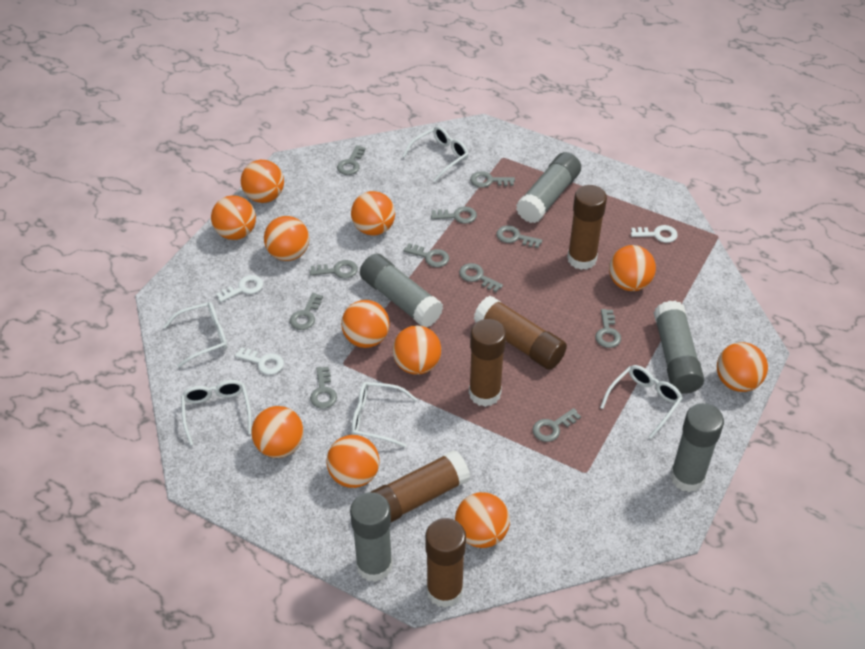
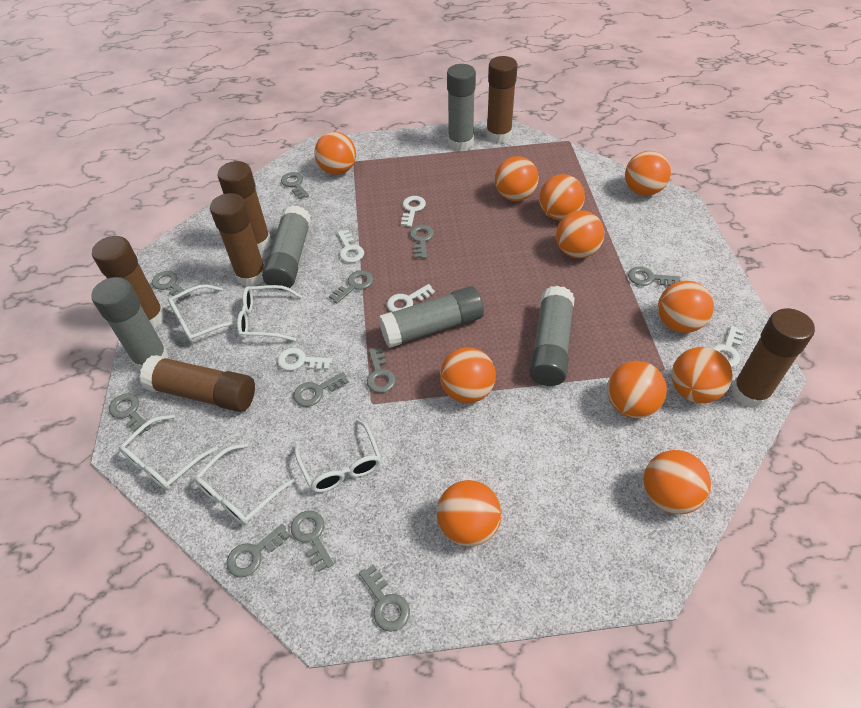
brown glue stick: 5 -> 6
white key: 3 -> 5

